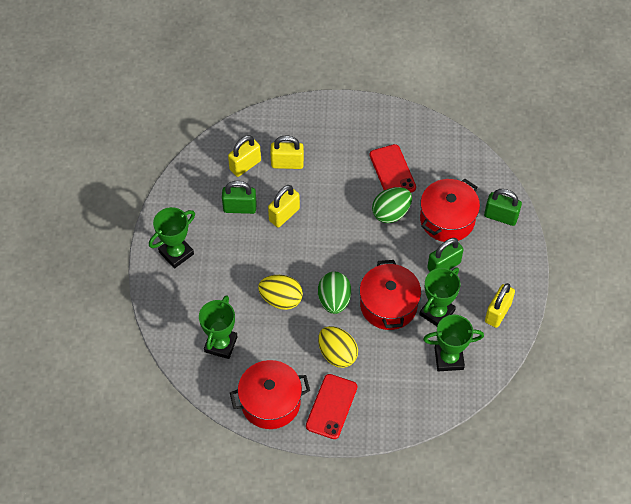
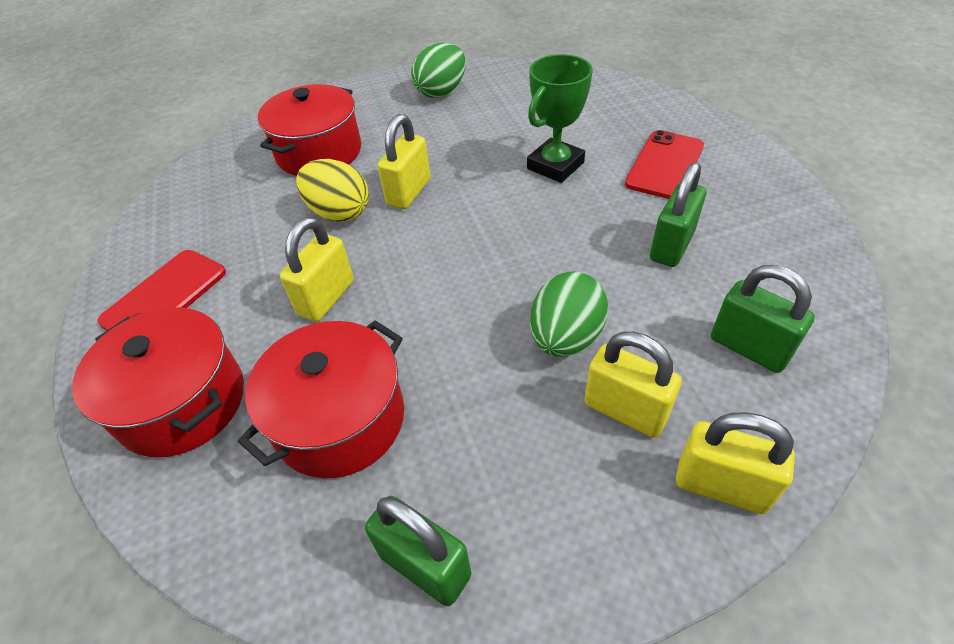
green trophy: 4 -> 1
yellow egg: 2 -> 1

